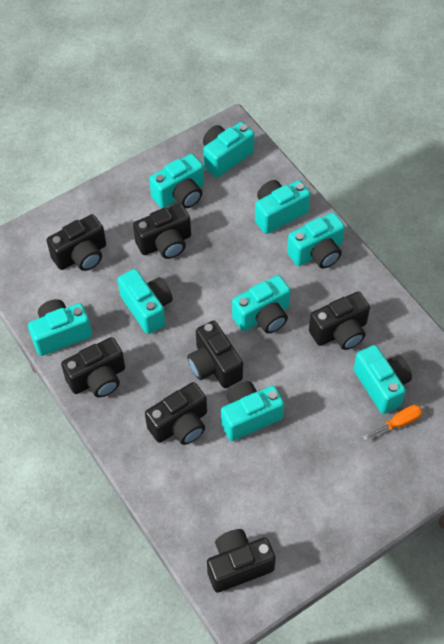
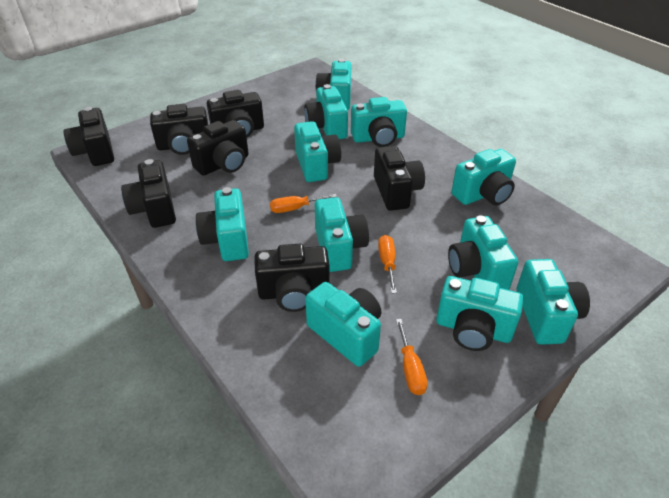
orange screwdriver: 1 -> 3
turquoise camera: 9 -> 11

